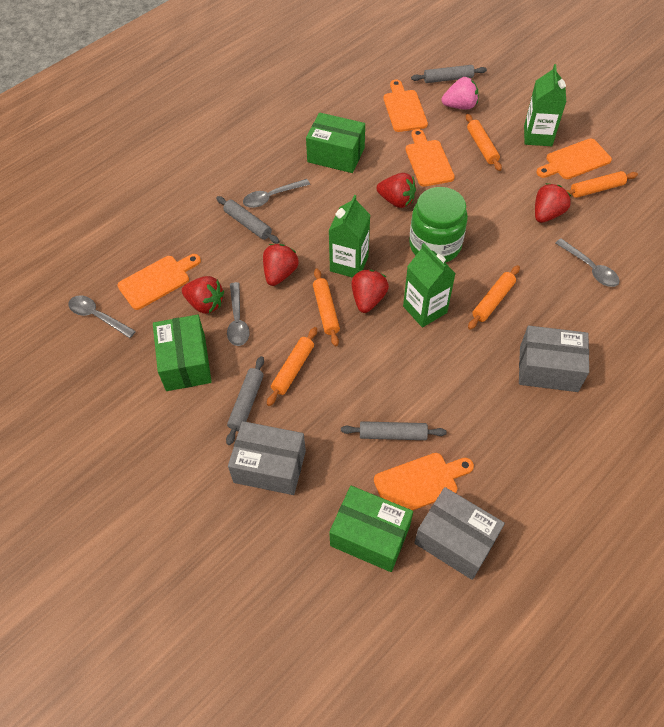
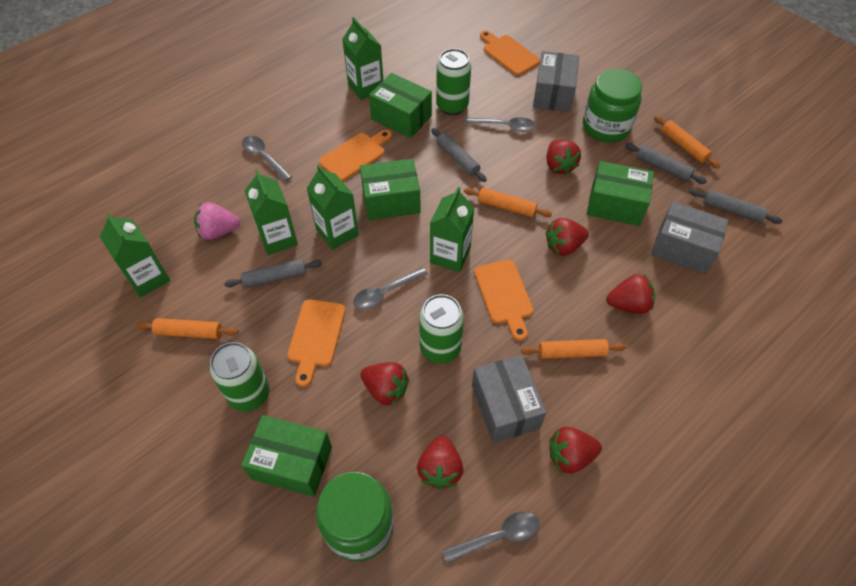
green box: 3 -> 4
green can: 0 -> 3
green carton: 3 -> 5
green jar: 1 -> 2
orange cutting board: 5 -> 4
orange rolling pin: 5 -> 4
red strawberry: 5 -> 6

